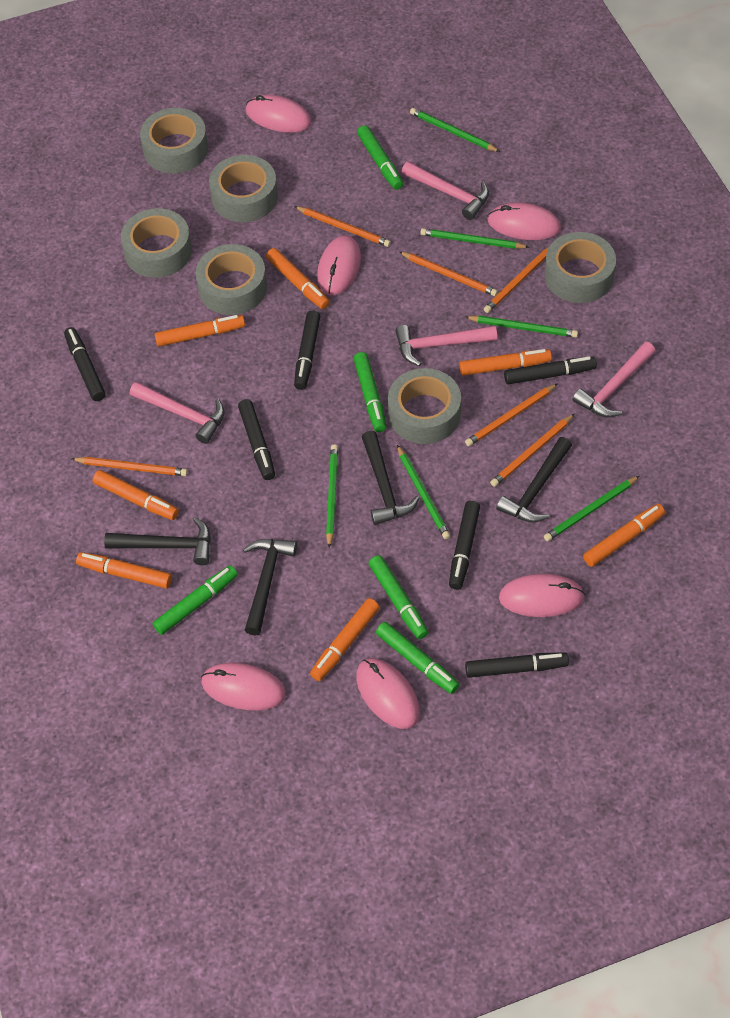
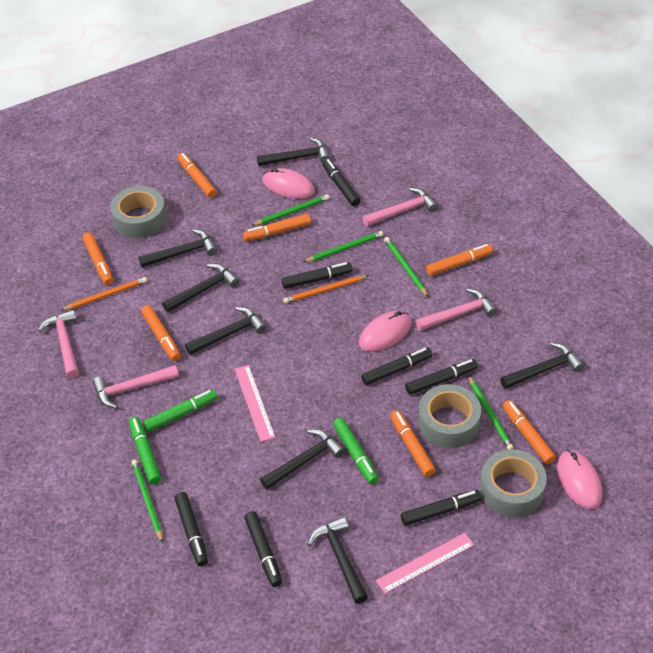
black hammer: 4 -> 7
black marker: 6 -> 7
green marker: 5 -> 3
green pencil: 6 -> 5
grey tape: 6 -> 3
orange pencil: 6 -> 2
pink mouse: 6 -> 3
pink ruler: 0 -> 2

